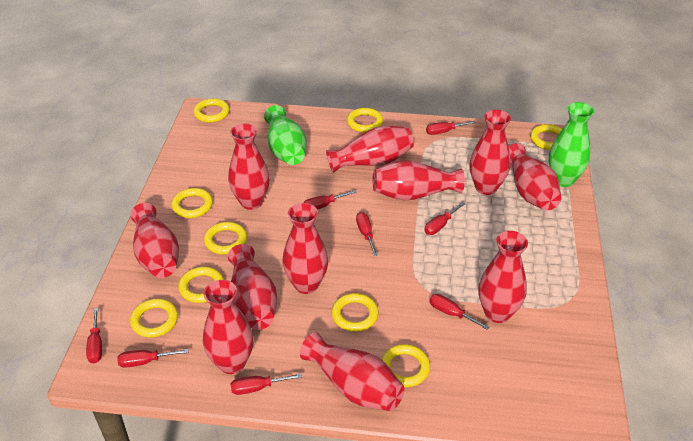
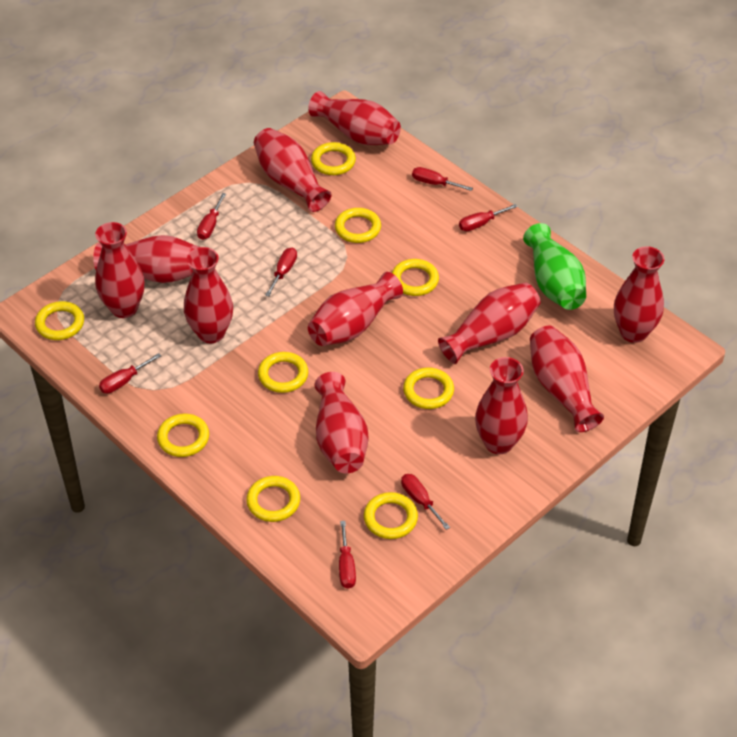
green vase: 2 -> 1
red screwdriver: 8 -> 7

